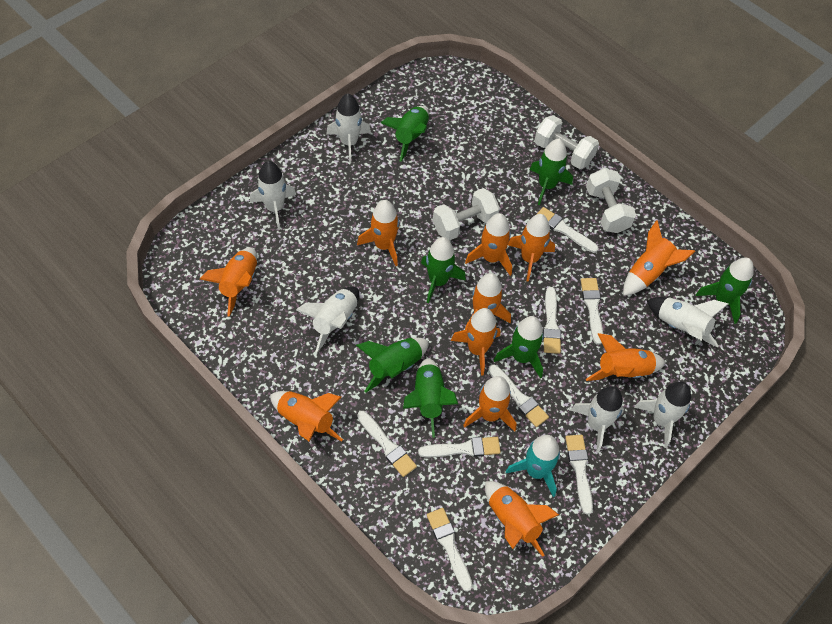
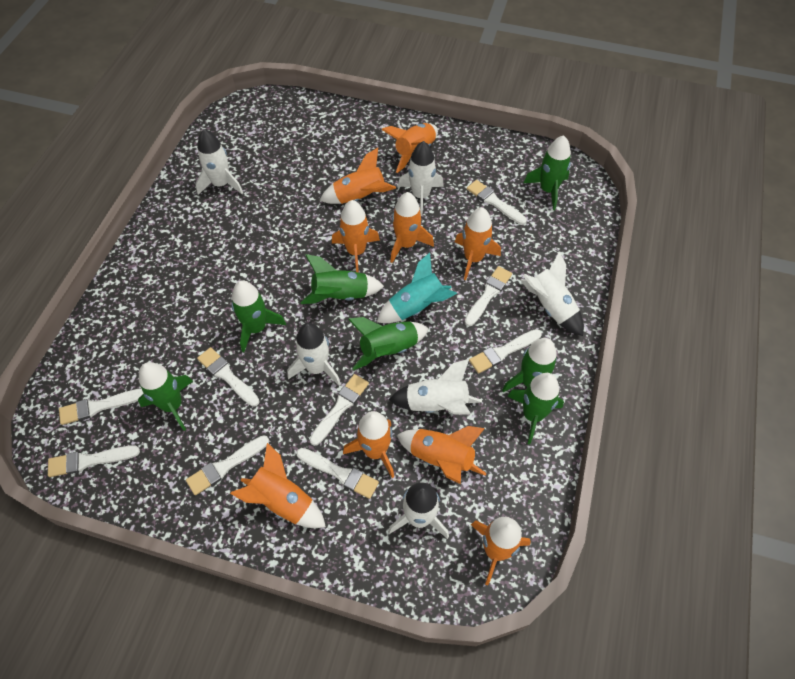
orange rocket: 11 -> 9
white brush: 8 -> 9
white dumbbell: 3 -> 0

